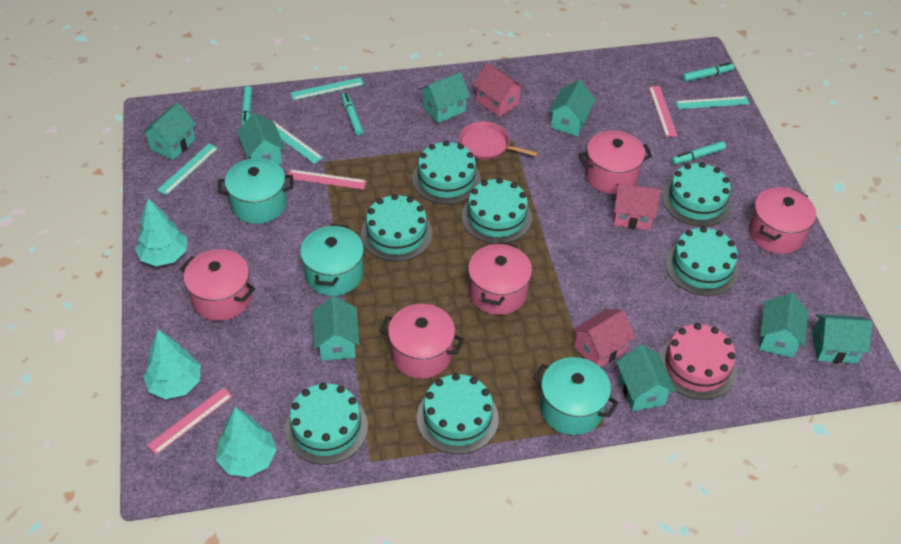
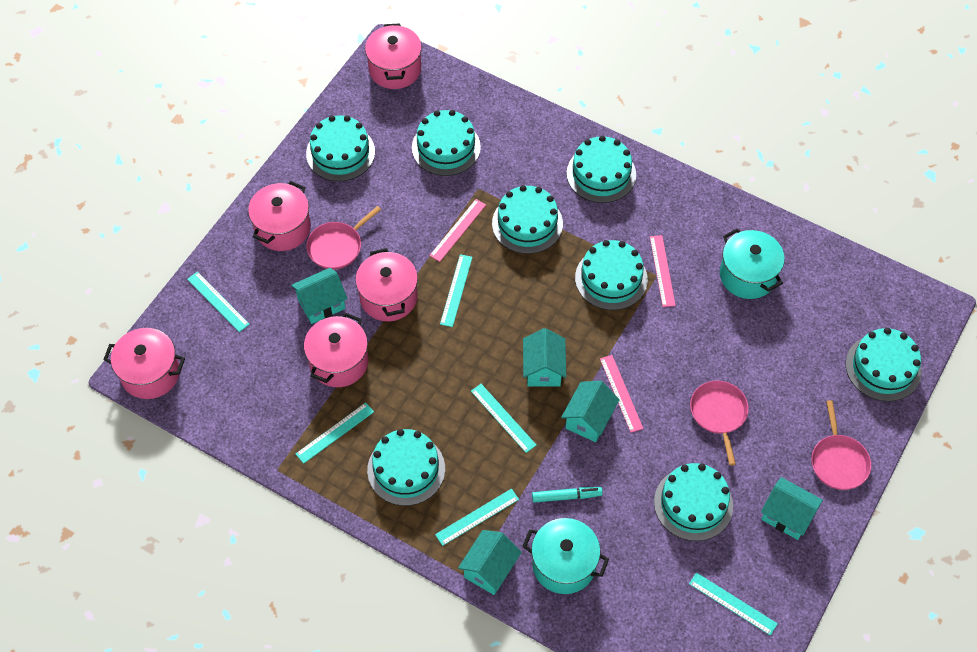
pink cake: 1 -> 0
pink house: 3 -> 0
pink pan: 1 -> 3
turquoise cake: 7 -> 8
turquoise house: 8 -> 5
turquoise marker: 4 -> 1
turquoise pot: 3 -> 2
turquoise ruler: 4 -> 6
turquoise tree: 3 -> 0

